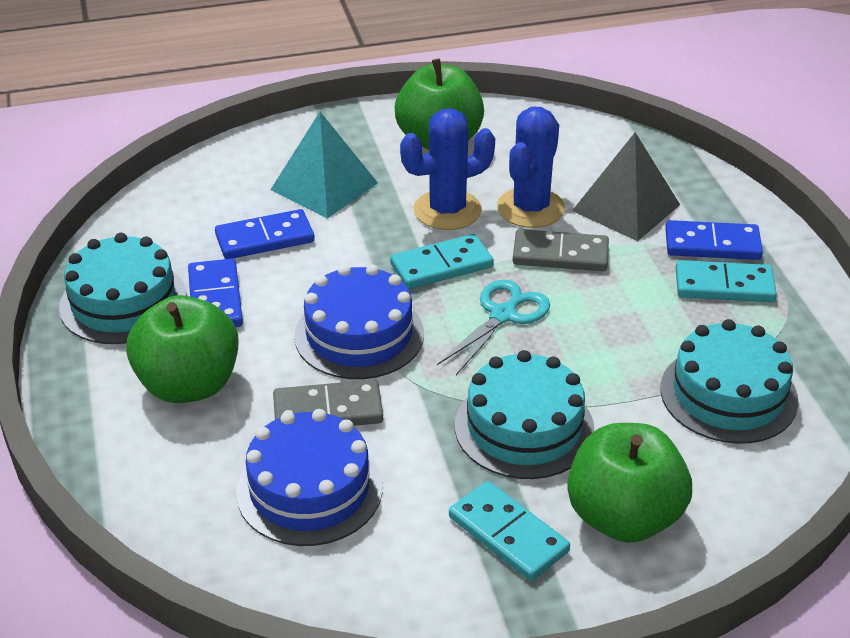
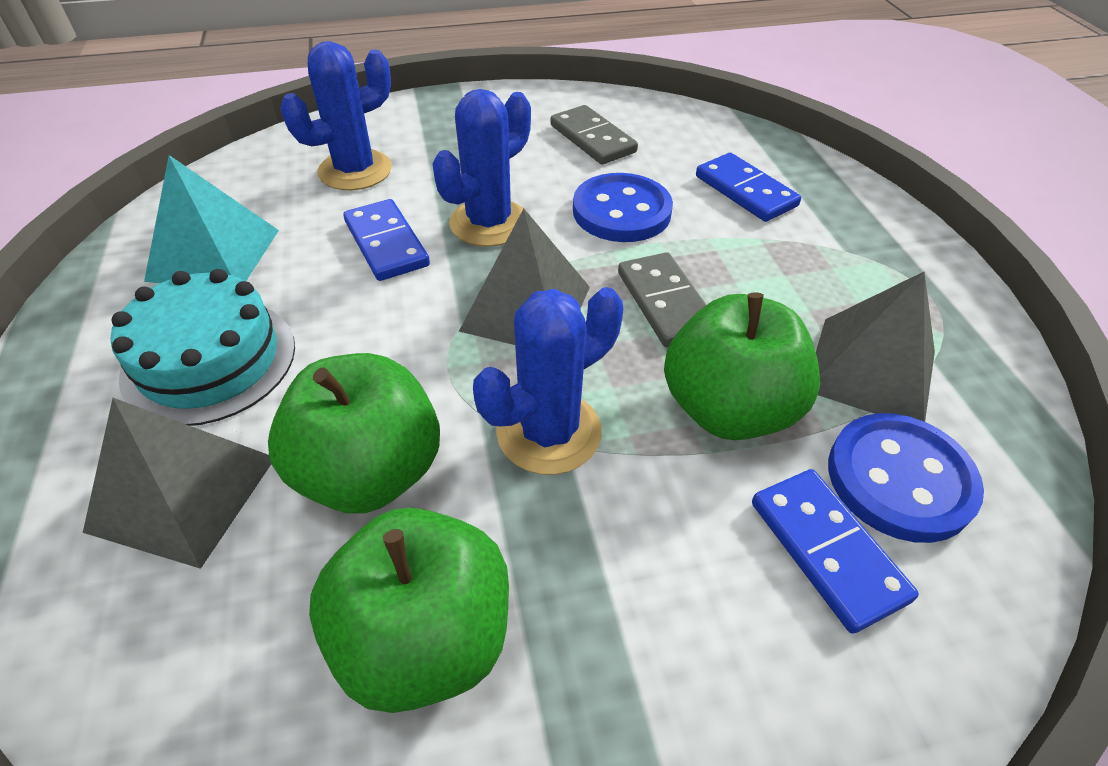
blue button: 0 -> 2
blue cactus: 2 -> 3
blue cake: 2 -> 0
grey pyramid: 1 -> 3
turquoise cake: 3 -> 1
turquoise domino: 3 -> 0
turquoise scissors: 1 -> 0

